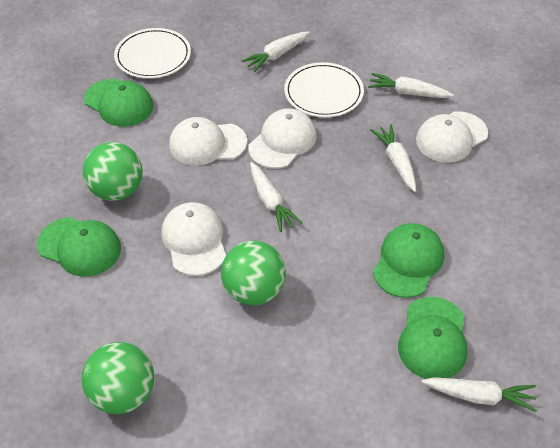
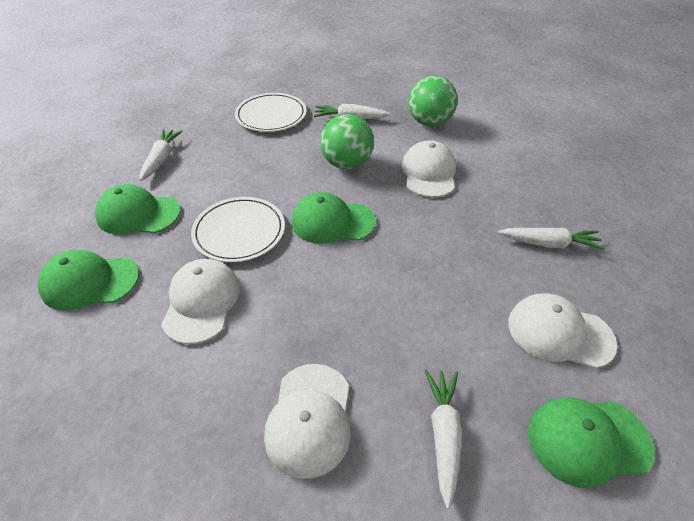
green ball: 3 -> 2
white carrot: 5 -> 4

